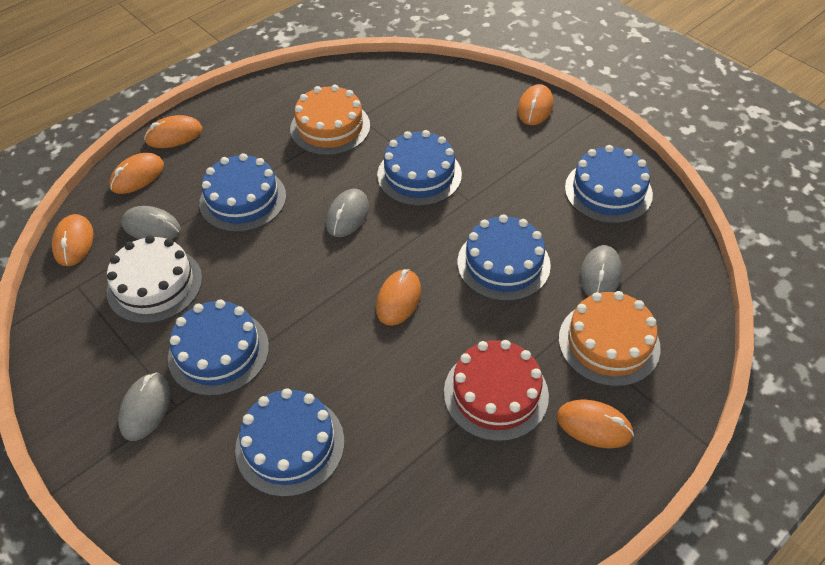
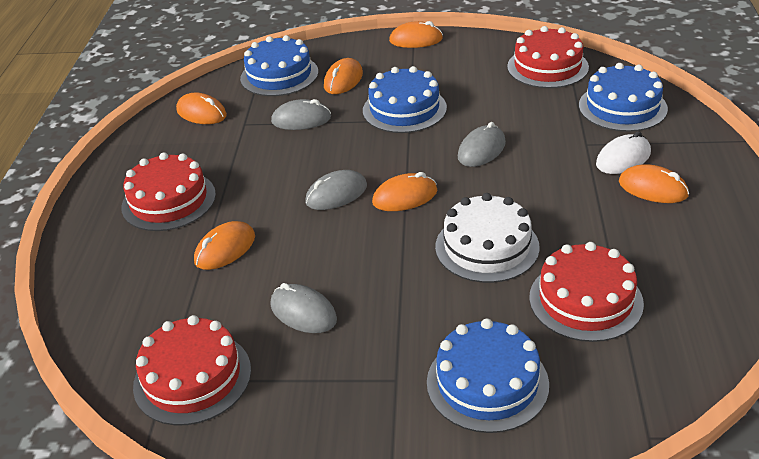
blue cake: 6 -> 4
orange cake: 2 -> 0
red cake: 1 -> 4
white mouse: 0 -> 1

